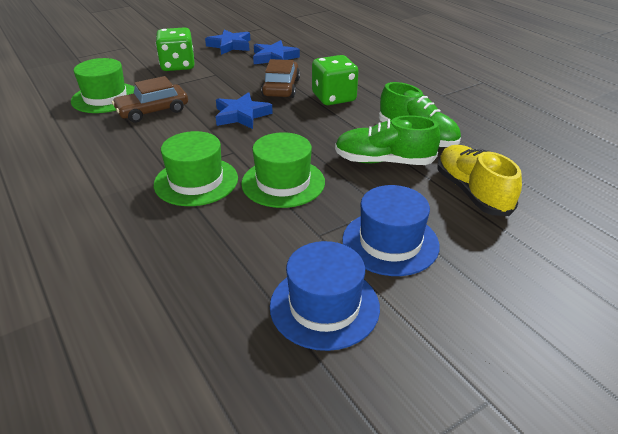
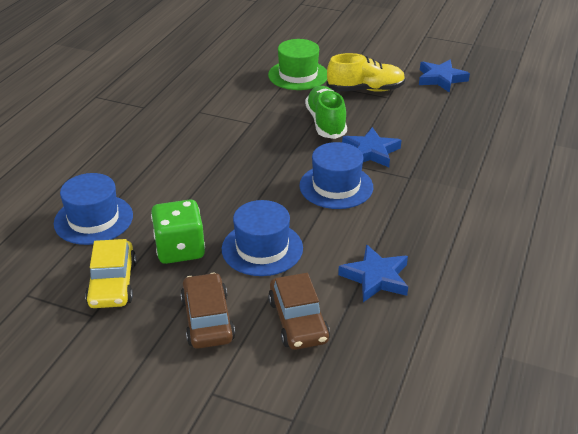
blue hat: 2 -> 3
green dice: 2 -> 1
green hat: 3 -> 1
green shoe: 2 -> 1
yellow car: 0 -> 1

